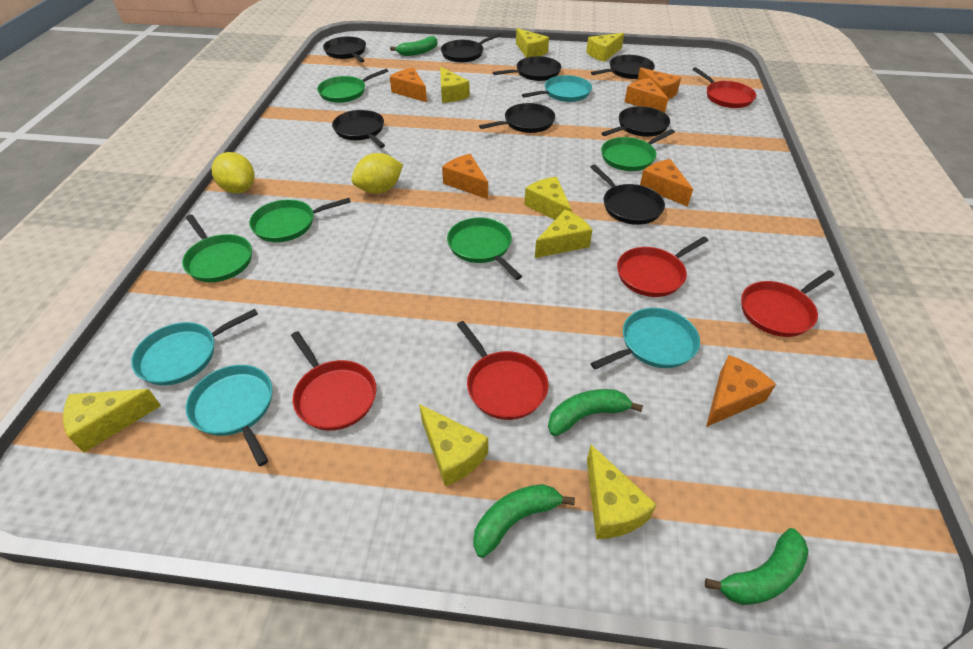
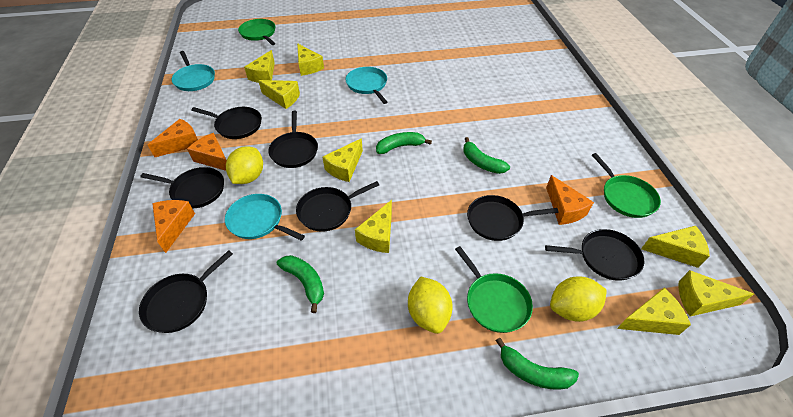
black pan: 8 -> 7
green pan: 5 -> 3
orange cheese: 6 -> 4
red pan: 5 -> 0
turquoise pan: 4 -> 3
yellow lemon: 2 -> 3

